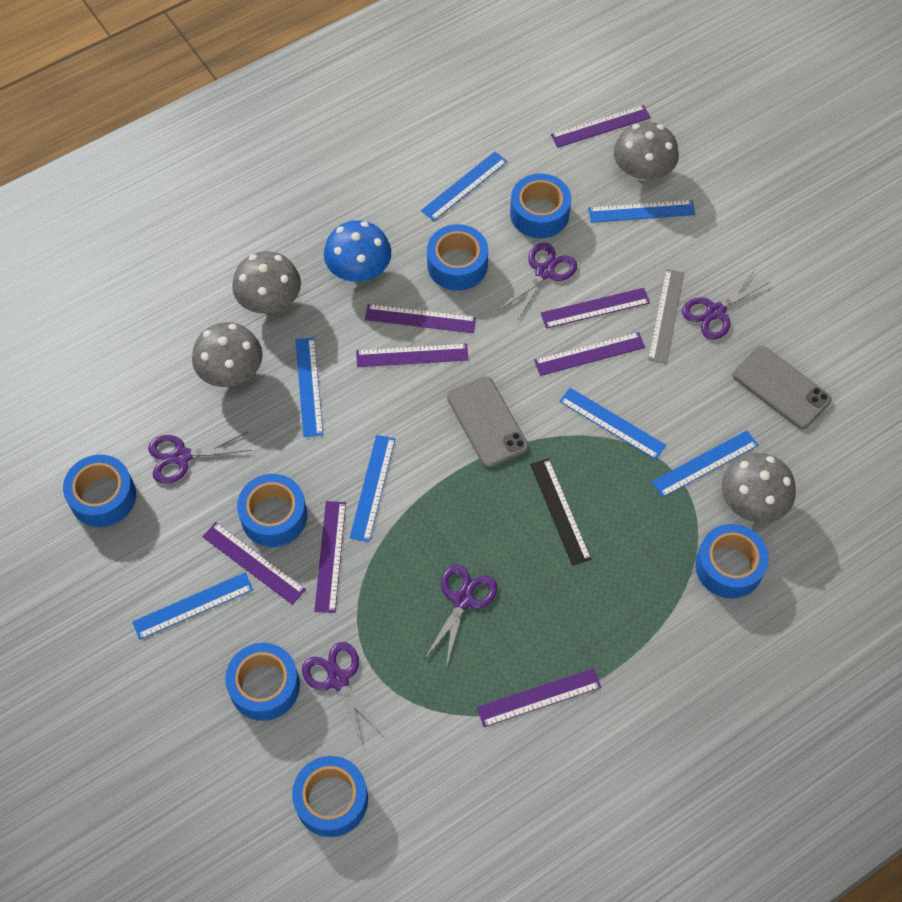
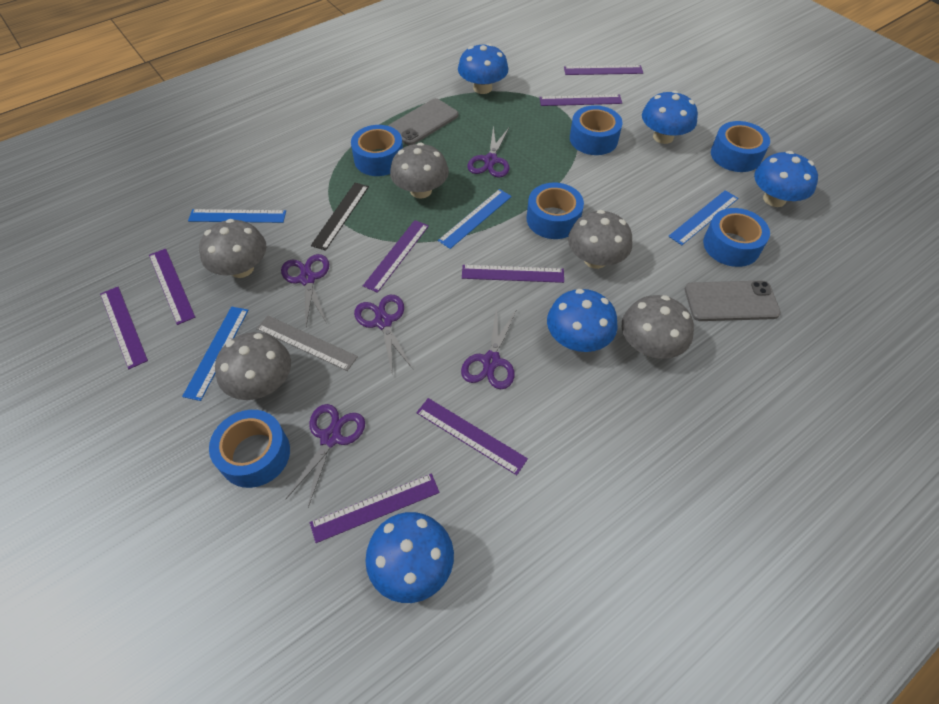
blue mushroom: 1 -> 5
blue ruler: 7 -> 4
blue tape: 7 -> 6
grey mushroom: 4 -> 5

